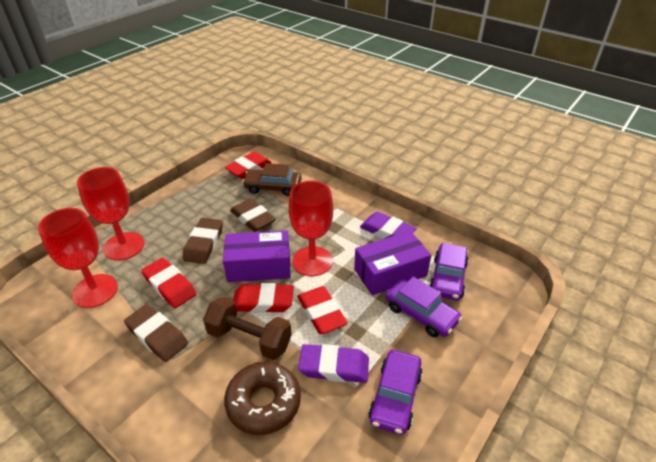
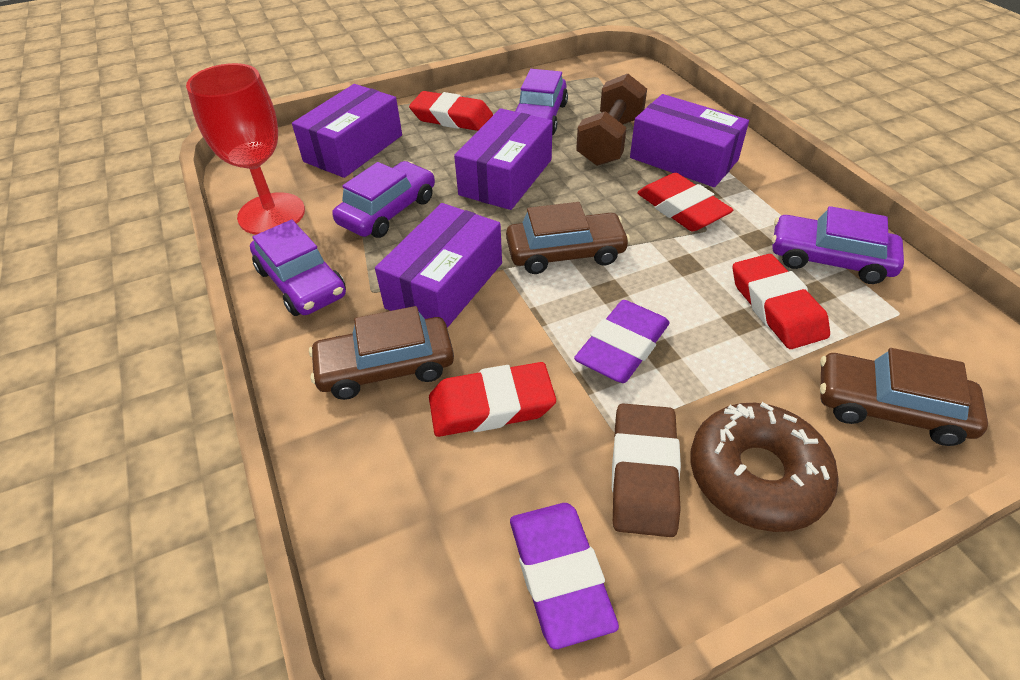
brown car: 1 -> 3
brown eraser: 3 -> 1
purple box: 2 -> 4
purple car: 3 -> 4
red goblet: 3 -> 1

